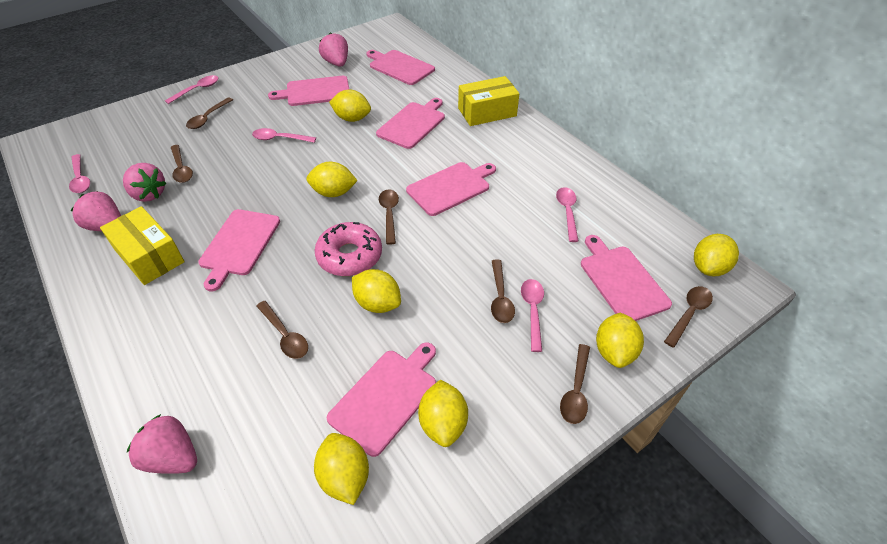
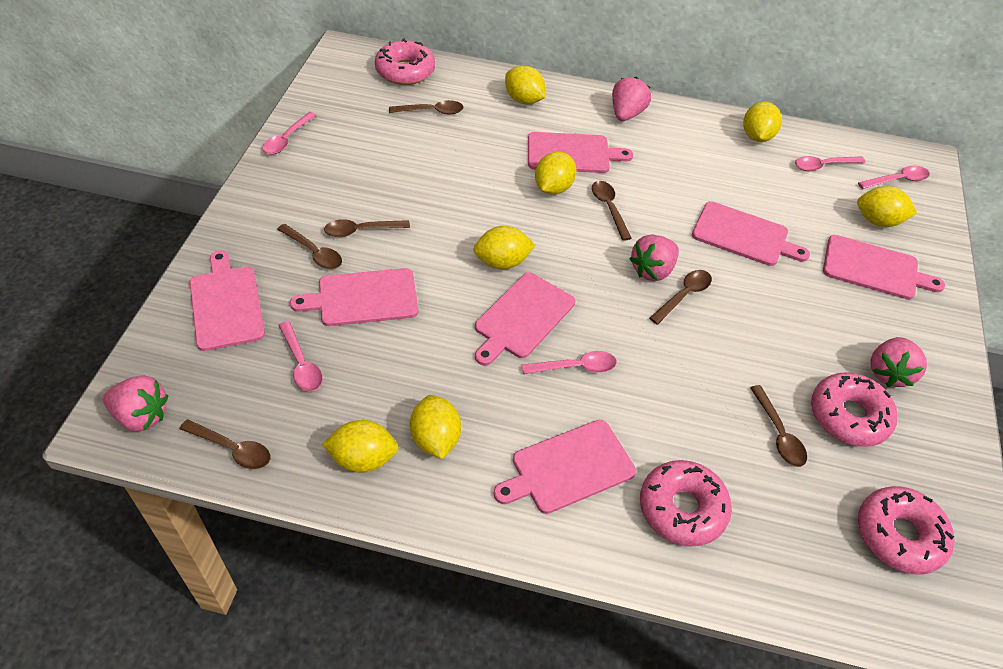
pink donut: 1 -> 4
yellow box: 2 -> 0

